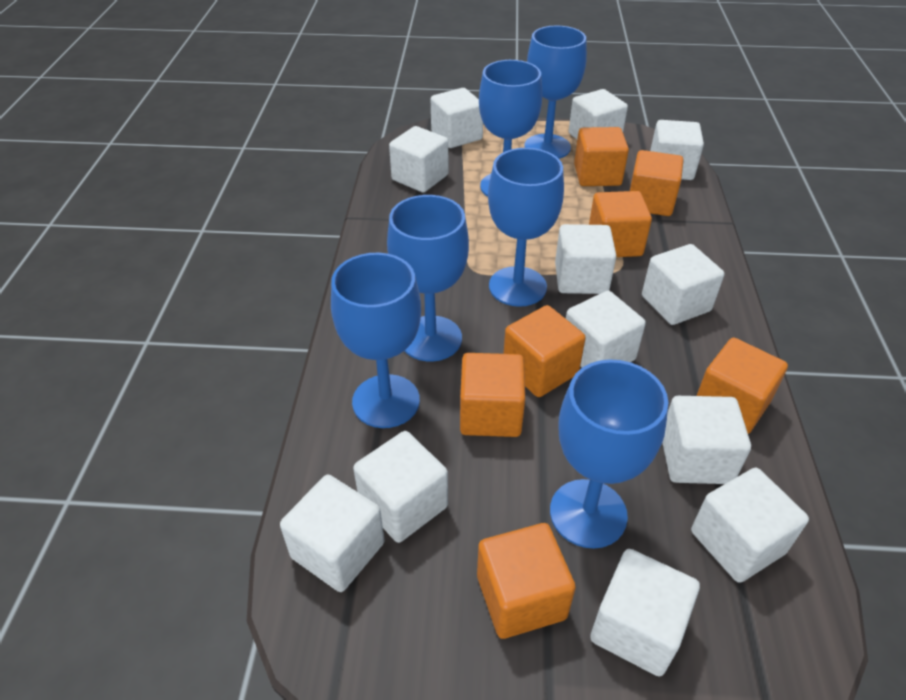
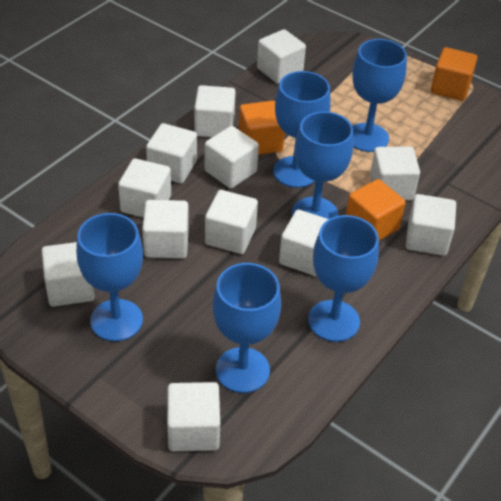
orange cube: 7 -> 3

